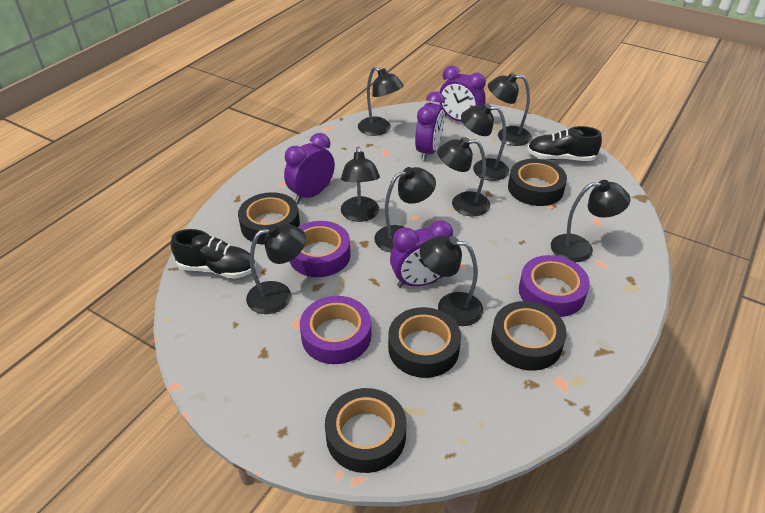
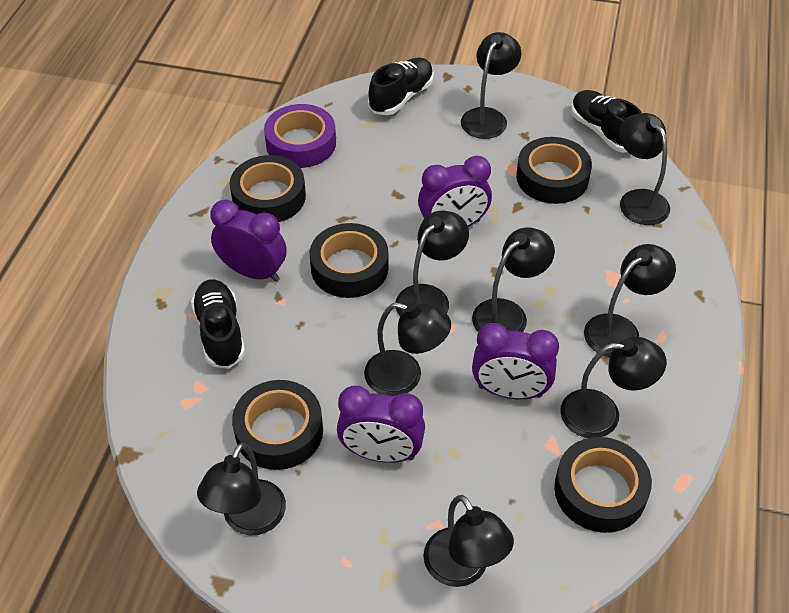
black shoe: 2 -> 3
purple tape: 3 -> 1

